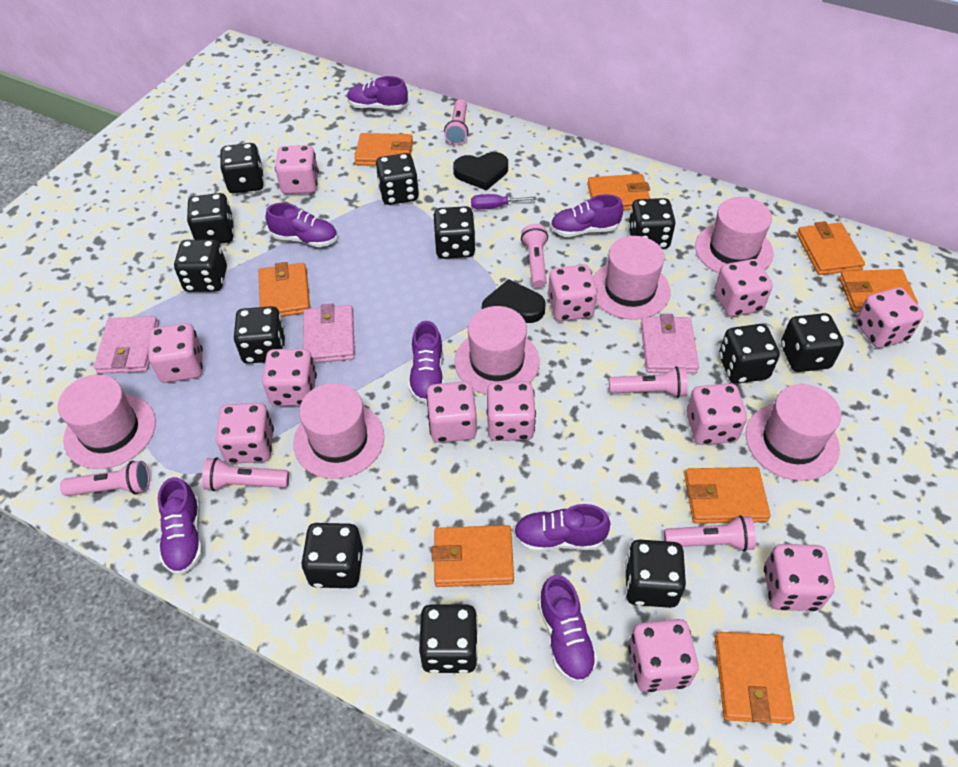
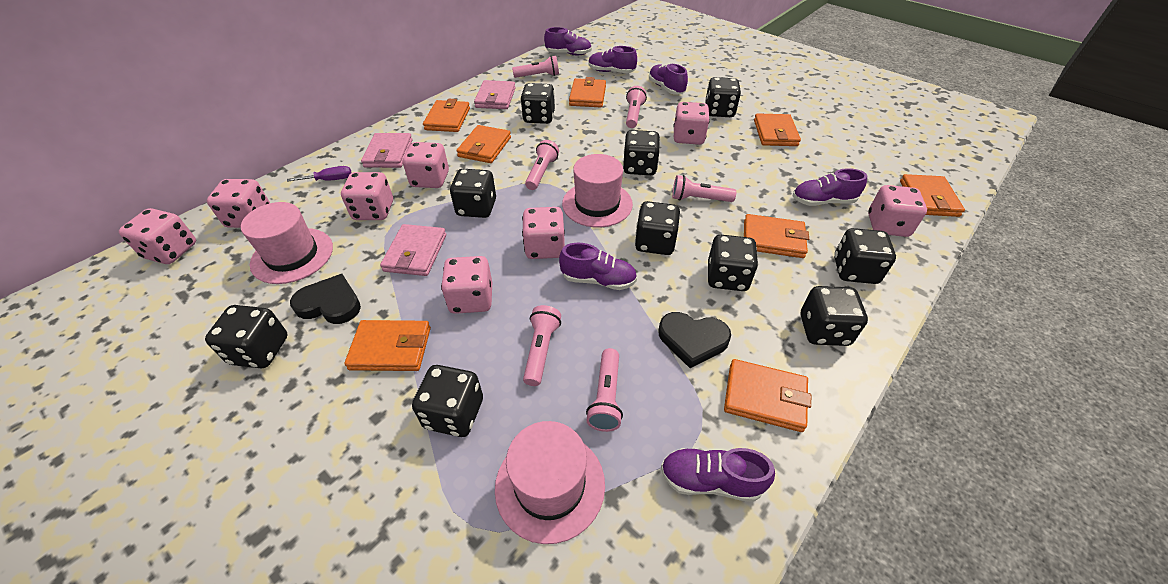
black dice: 12 -> 10
pink dice: 12 -> 8
pink hat: 6 -> 3
purple shoe: 7 -> 6

